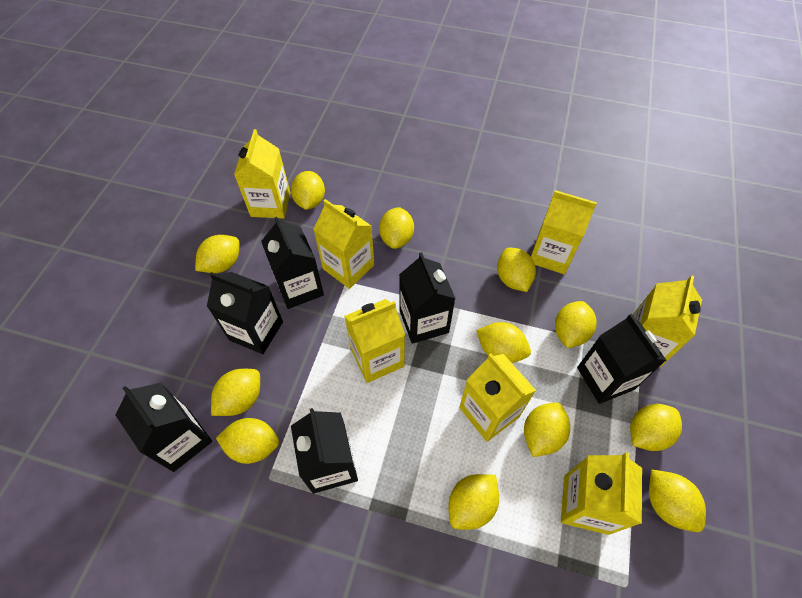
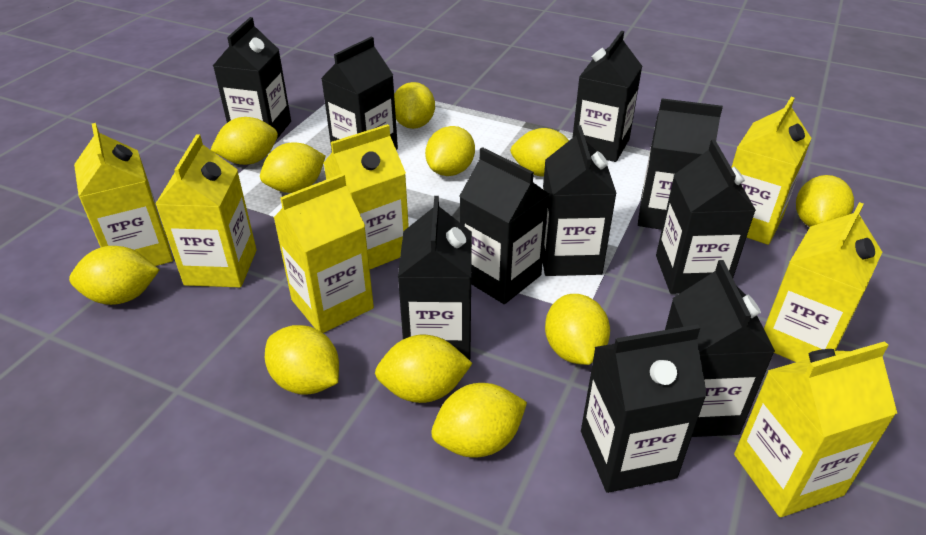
black carton: 6 -> 10
yellow lemon: 12 -> 11

